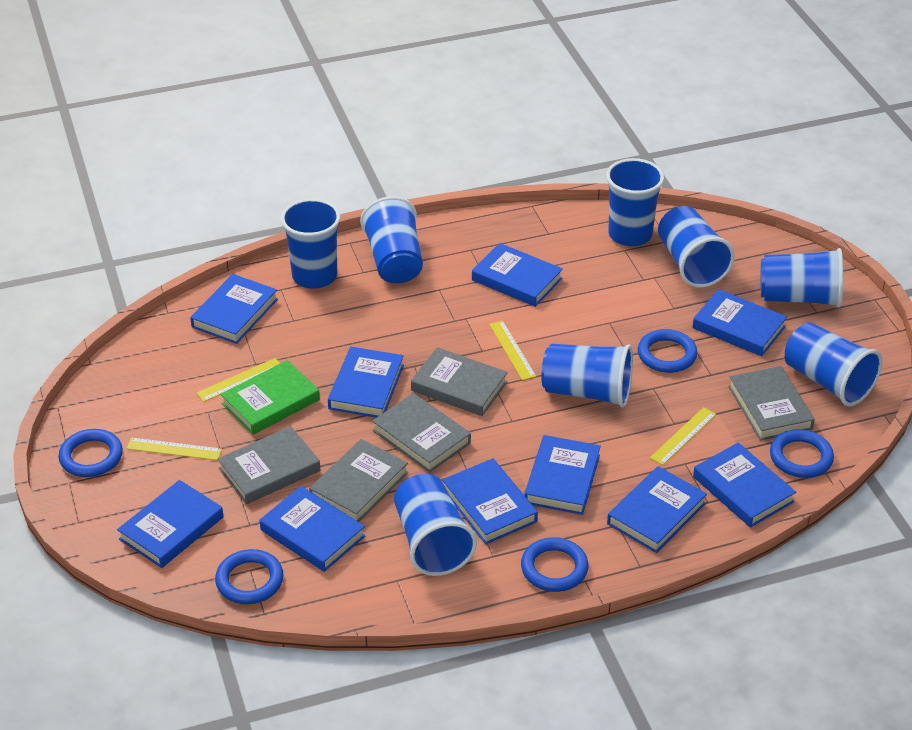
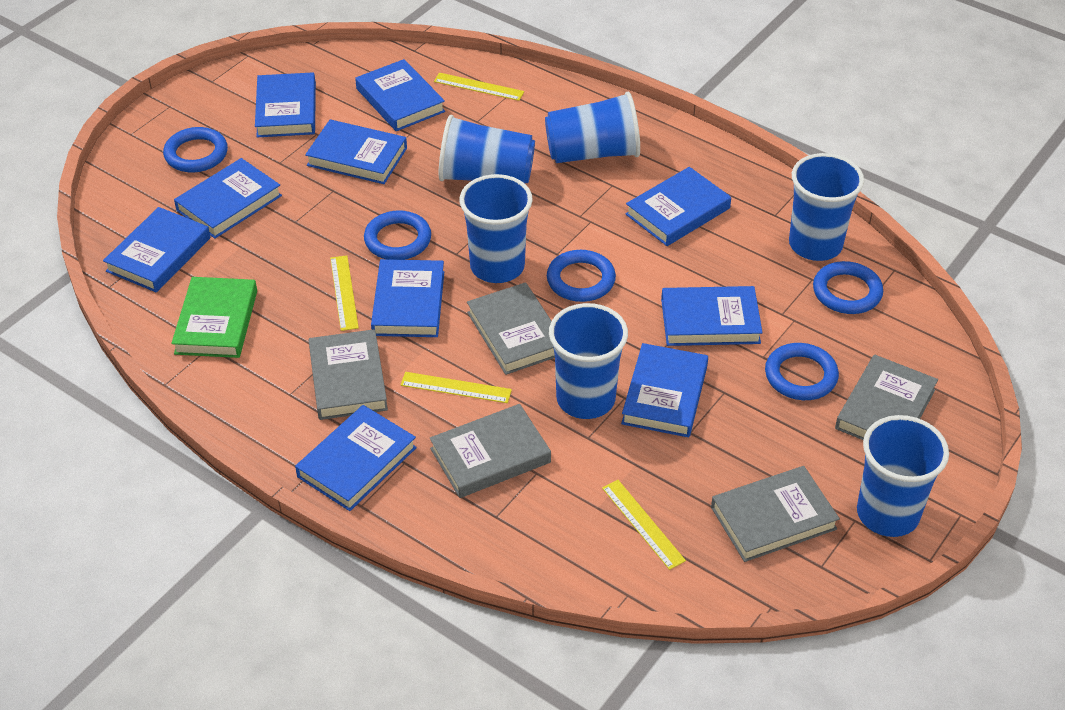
blue cup: 8 -> 6

